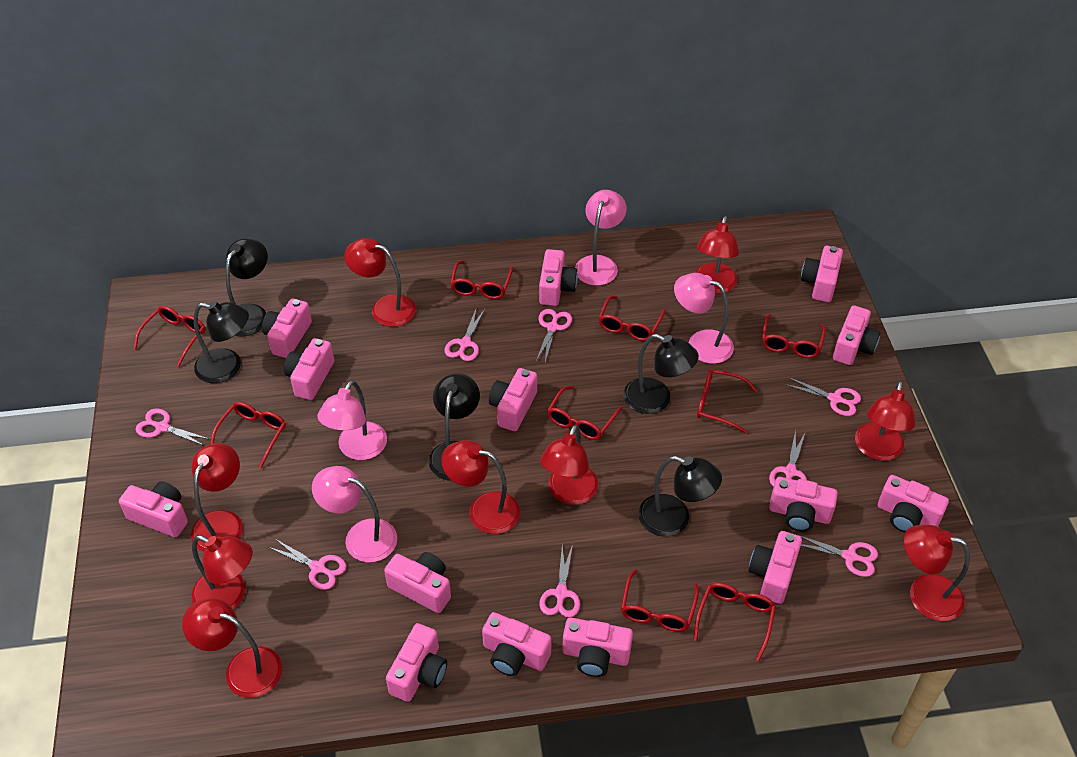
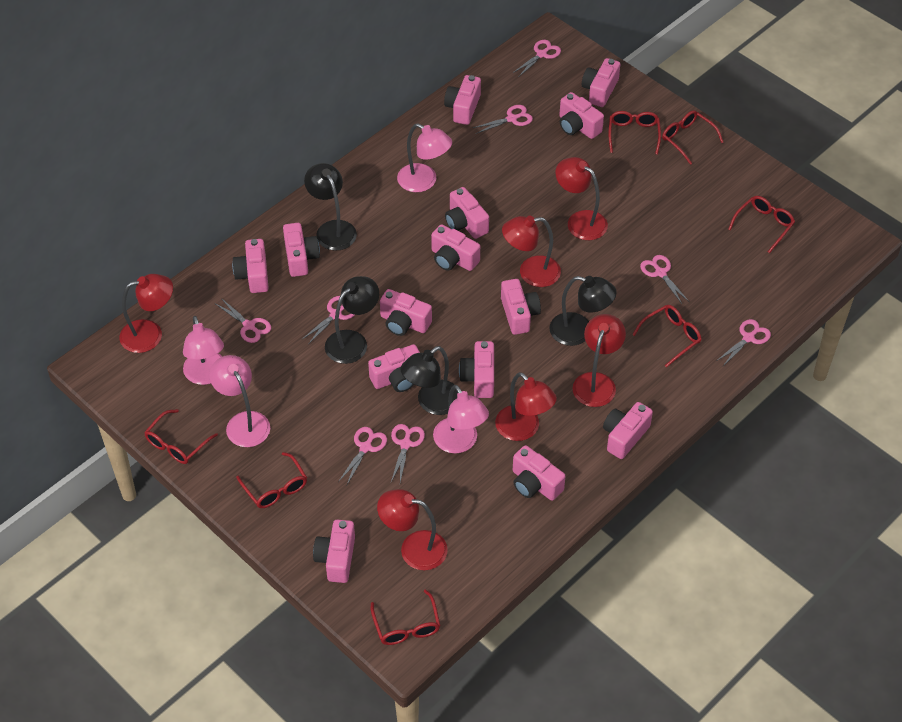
black lamp: 5 -> 4
red glasses: 9 -> 7
red lamp: 9 -> 6

